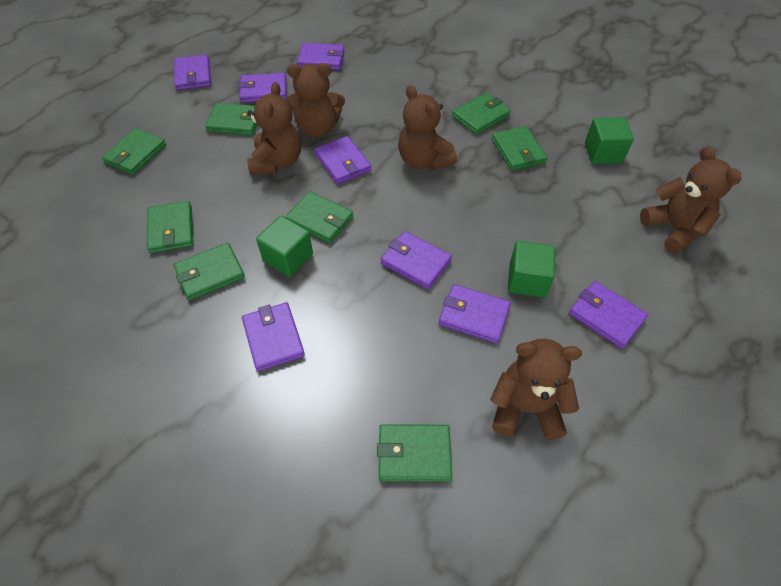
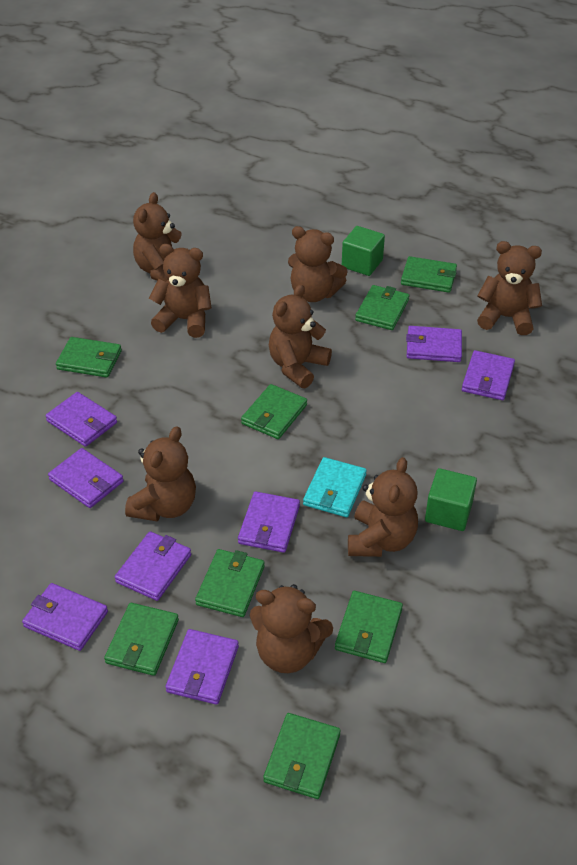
brown teddy bear: 5 -> 8
green cube: 3 -> 2
turquoise wallet: 0 -> 1

